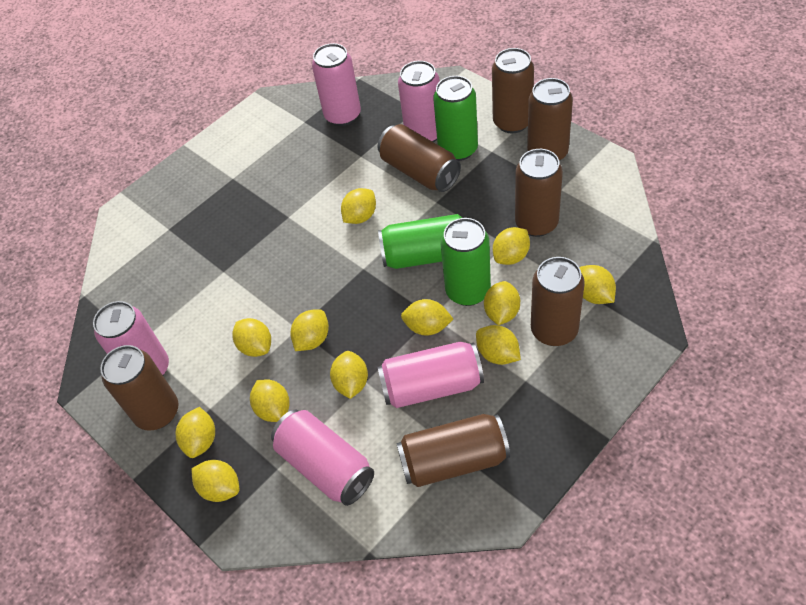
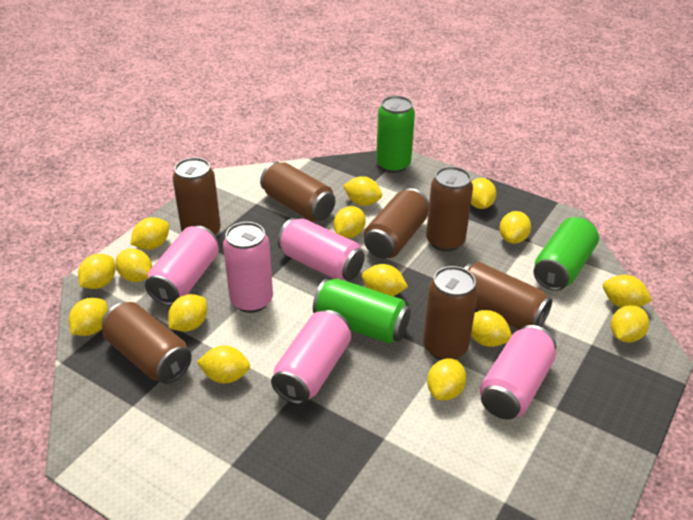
yellow lemon: 12 -> 15

